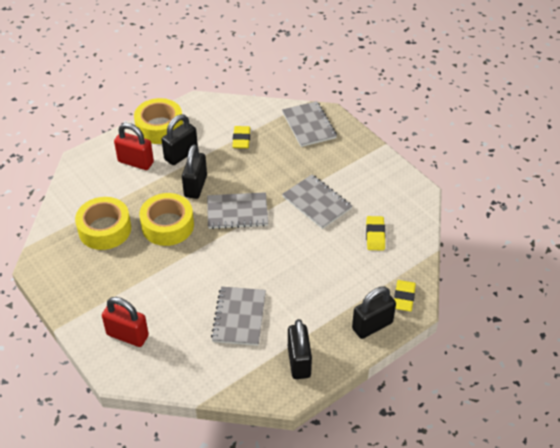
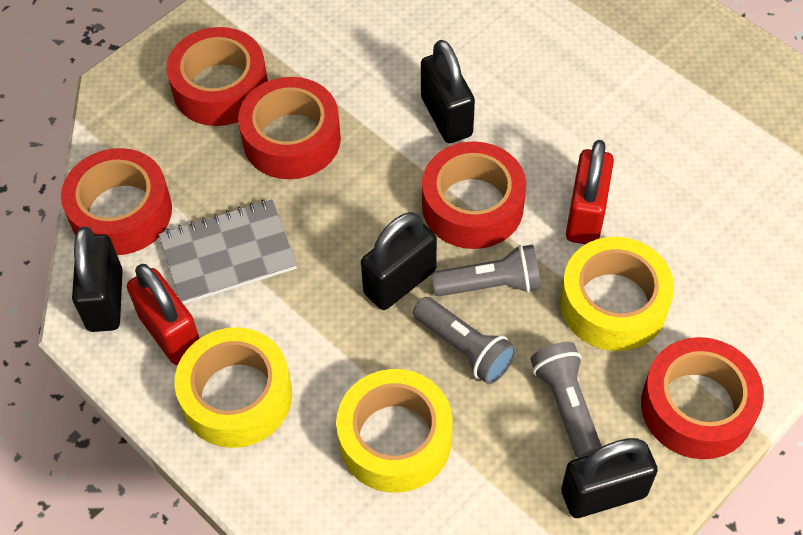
grey flashlight: 0 -> 3
grey notebook: 4 -> 1
red tape: 0 -> 5
yellow eraser: 3 -> 0

